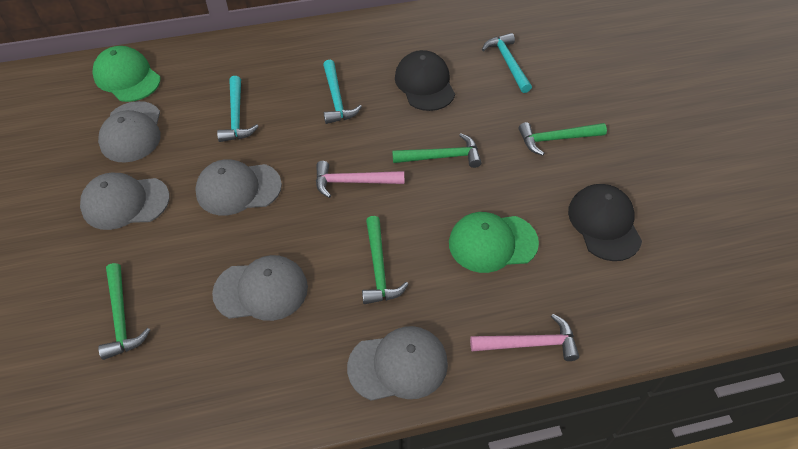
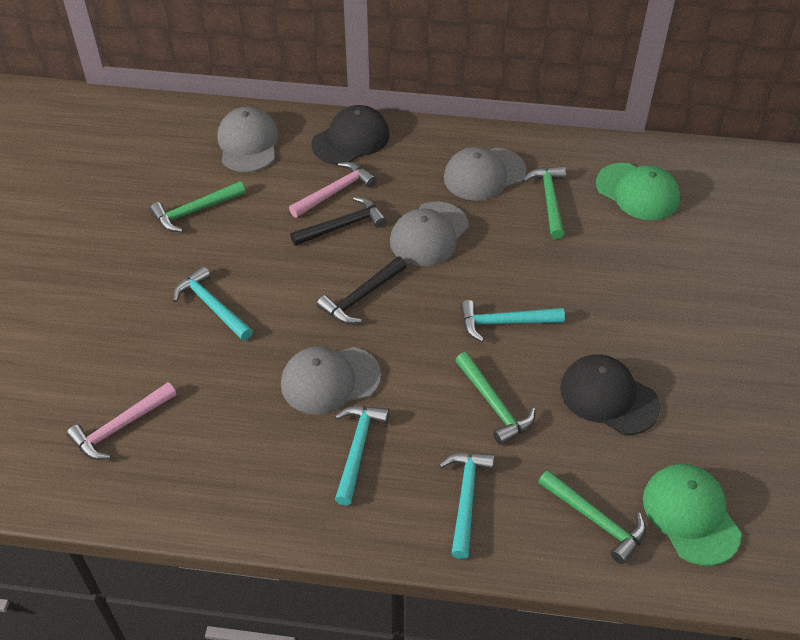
black hammer: 0 -> 2
grey cap: 5 -> 4
turquoise hammer: 3 -> 4

